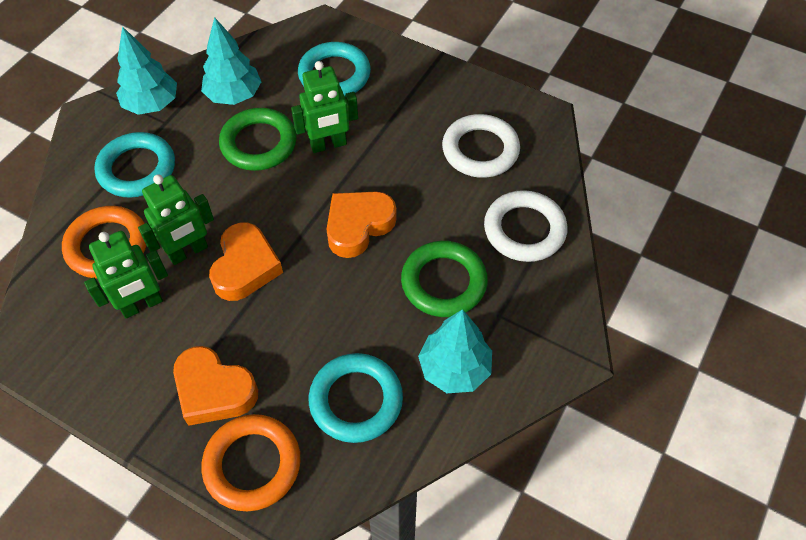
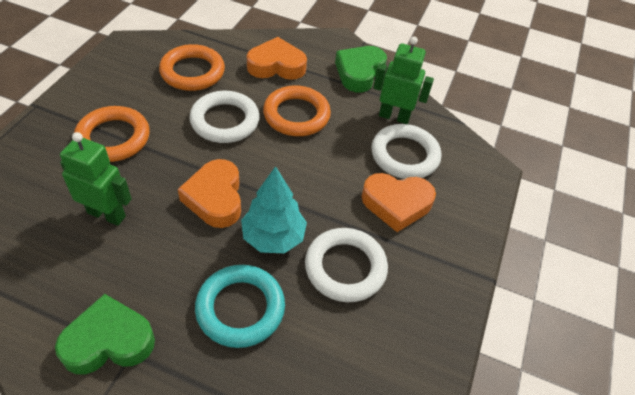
green heart: 0 -> 2
green ring: 2 -> 0
green robot: 3 -> 2
orange ring: 2 -> 3
turquoise ring: 3 -> 1
turquoise tree: 3 -> 1
white ring: 2 -> 3

